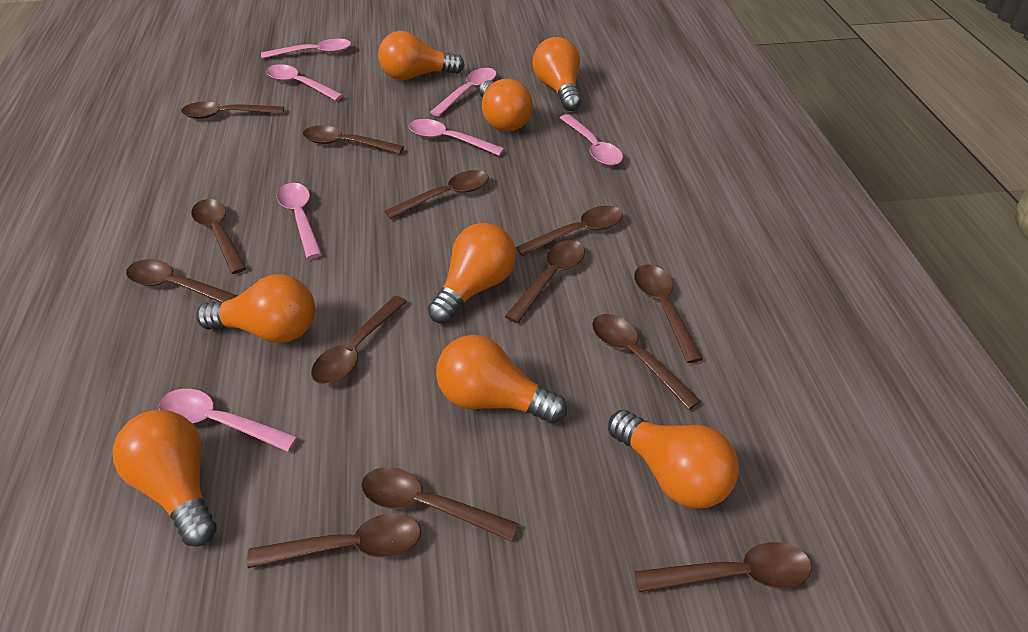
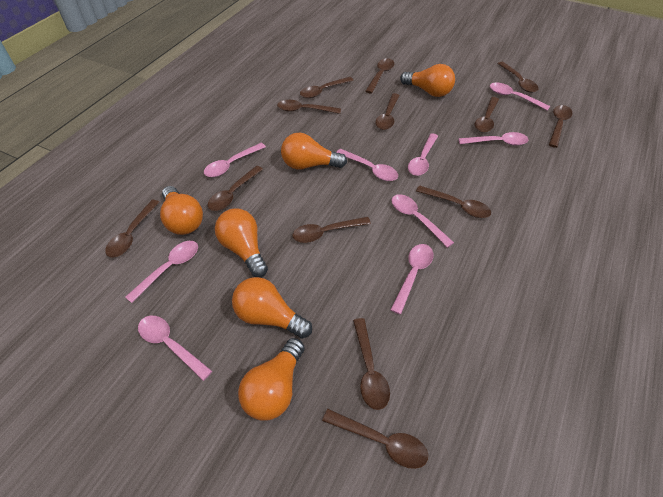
orange light bulb: 8 -> 6
pink spoon: 7 -> 9

